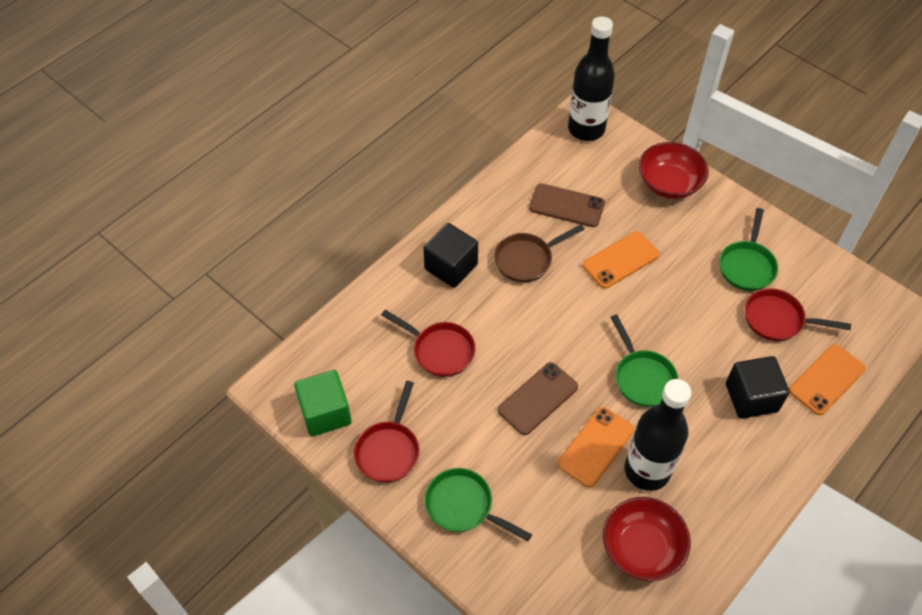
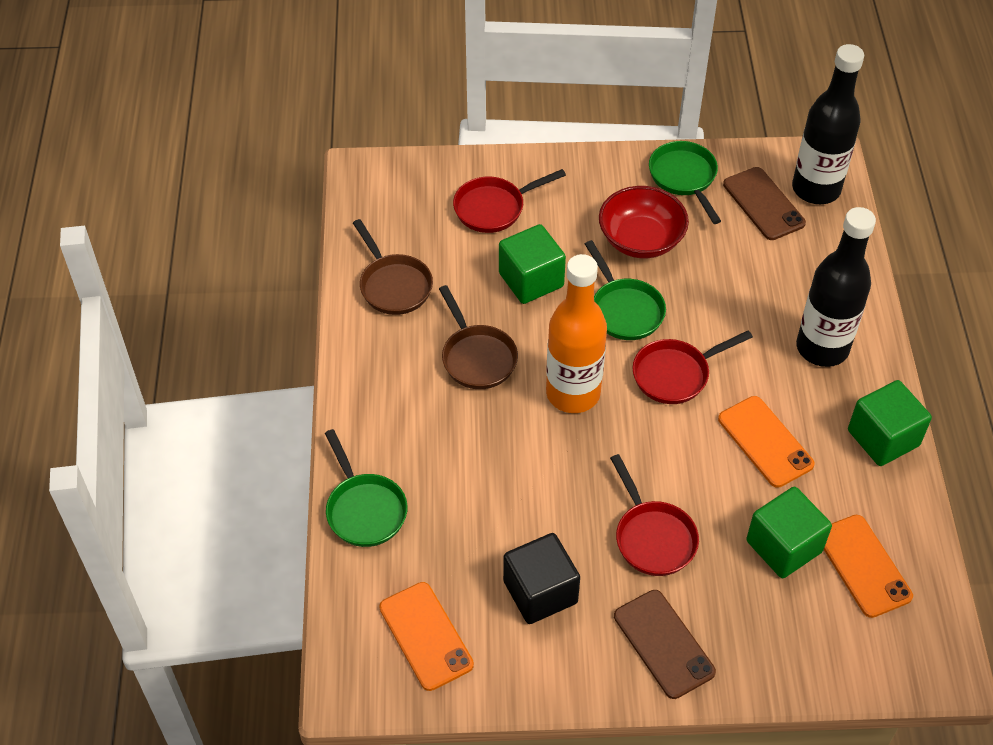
black cube: 2 -> 1
brown pan: 1 -> 2
green cube: 1 -> 3
orange bottle: 0 -> 1
red bowl: 2 -> 1

